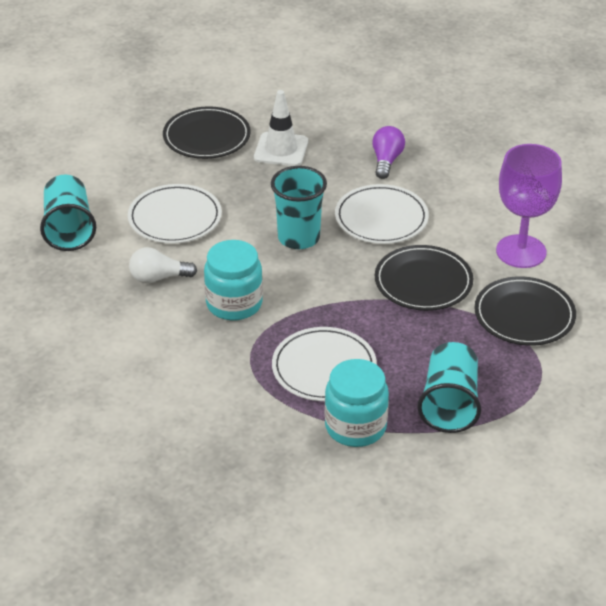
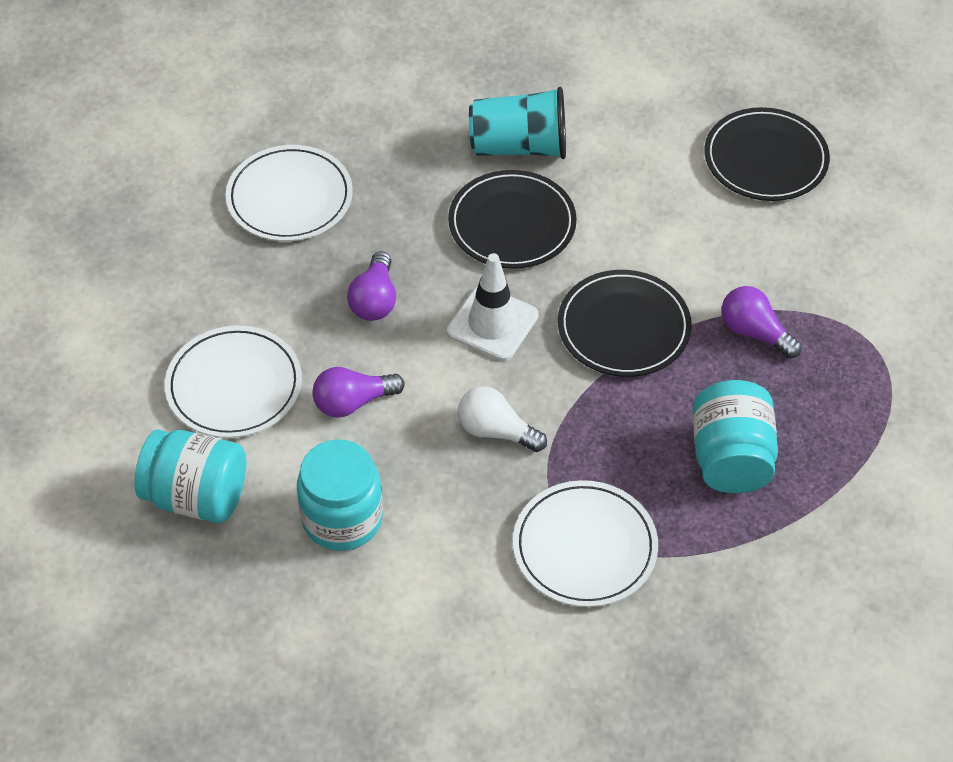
purple goblet: 1 -> 0
purple light bulb: 1 -> 3
turquoise cup: 3 -> 1
turquoise jar: 2 -> 3

